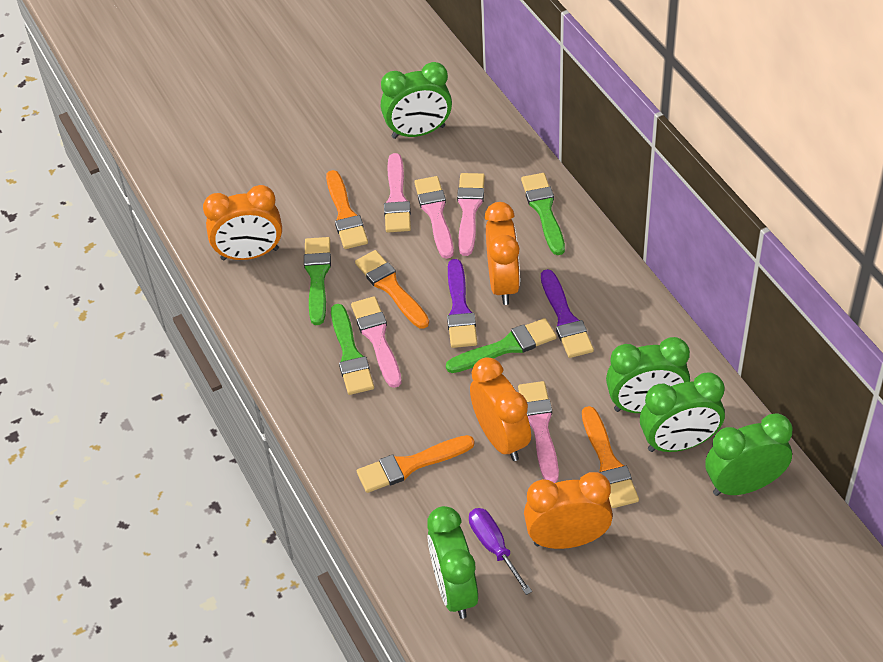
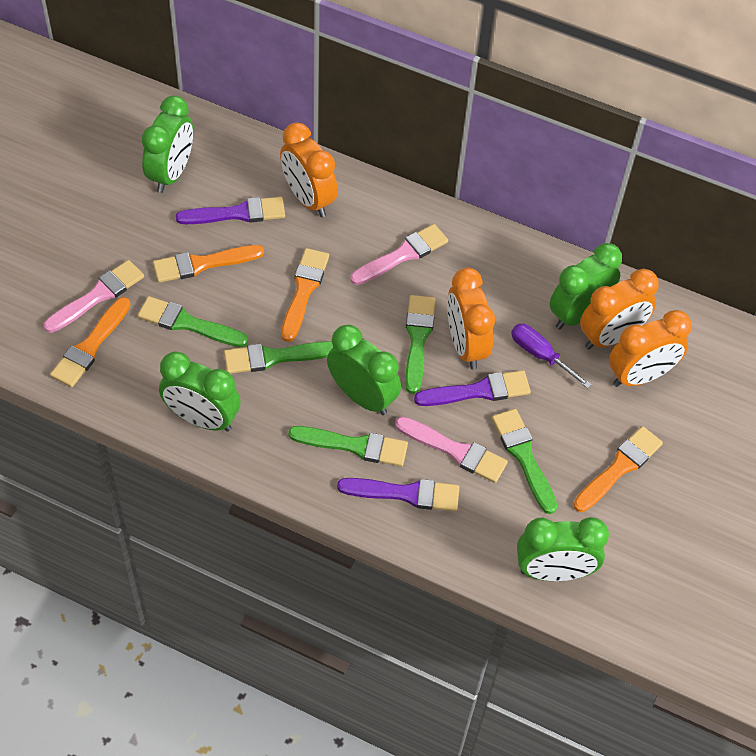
green brush: 4 -> 5
pink brush: 5 -> 3
purple brush: 2 -> 3

